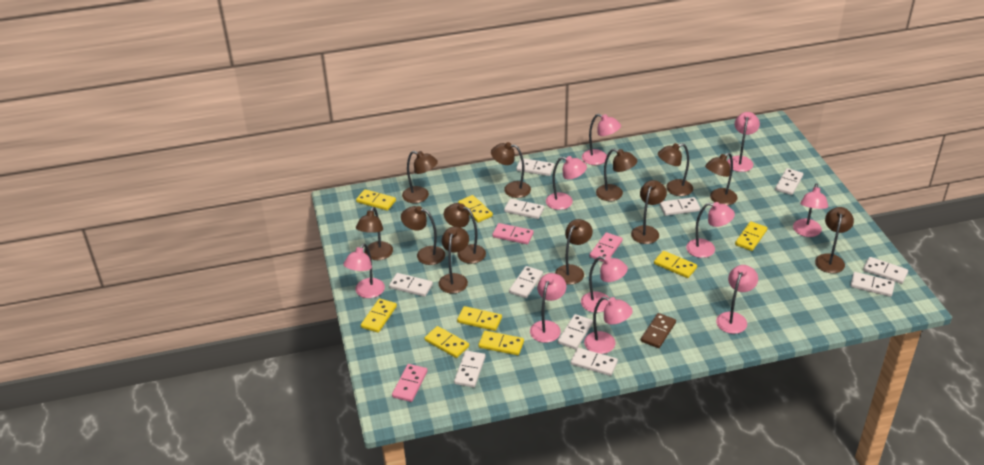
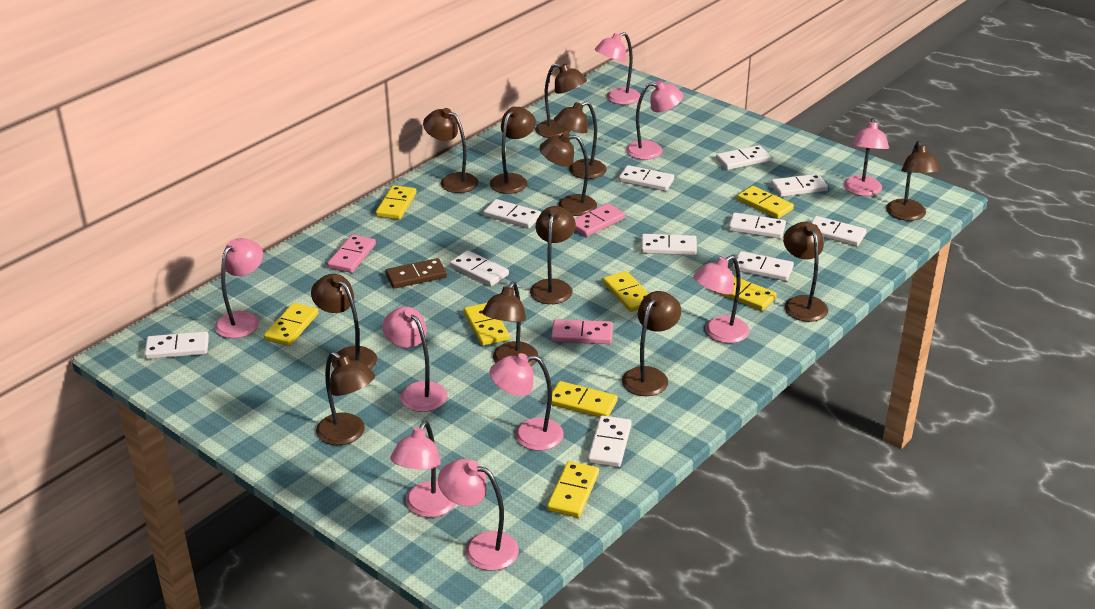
pink lamp: 10 -> 9

